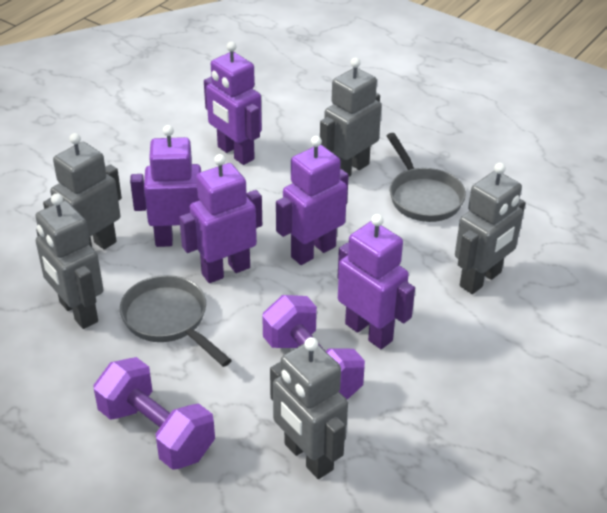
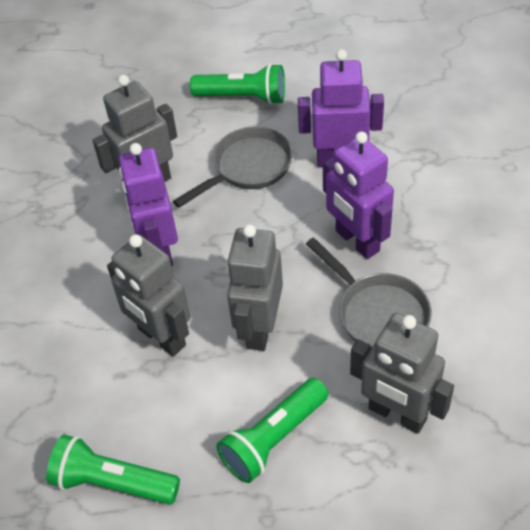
green flashlight: 0 -> 3
grey robot: 5 -> 4
purple dumbbell: 2 -> 0
purple robot: 5 -> 3

